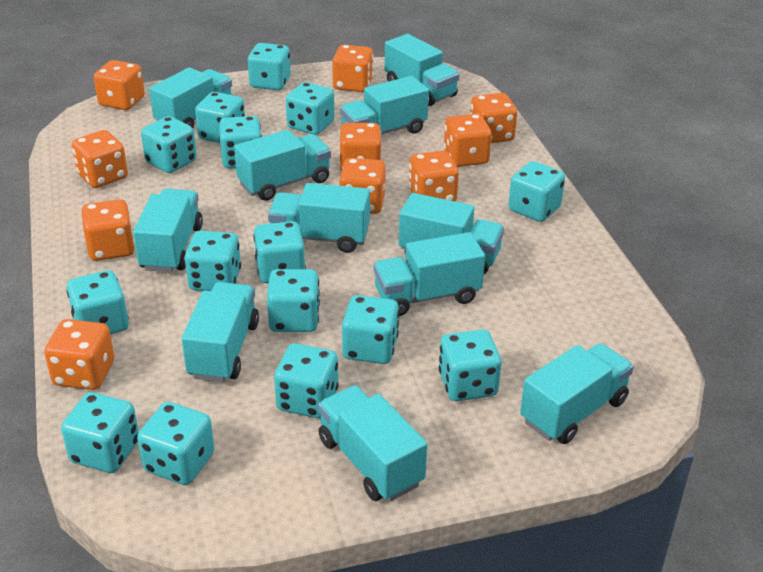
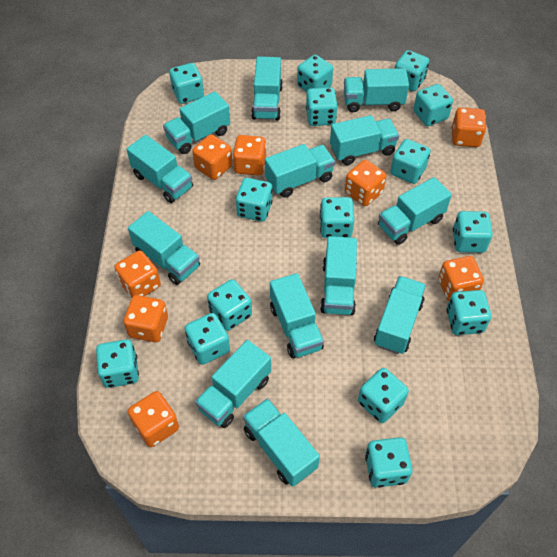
orange dice: 10 -> 8
turquoise truck: 11 -> 13

